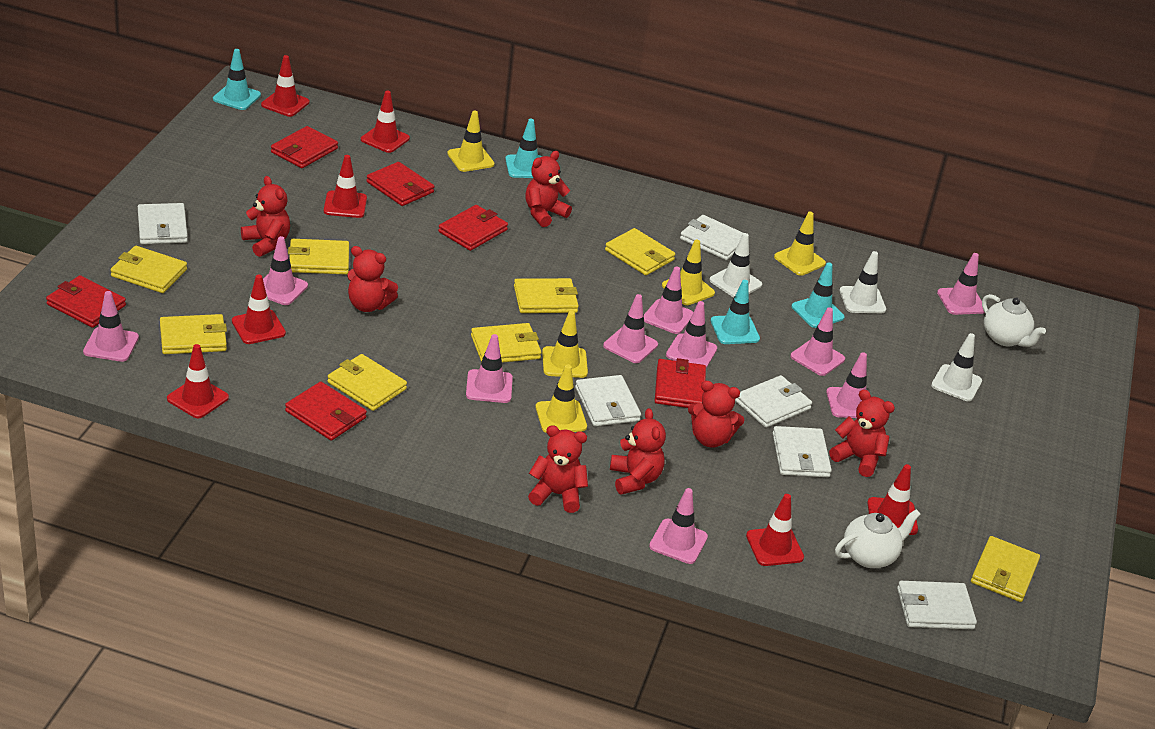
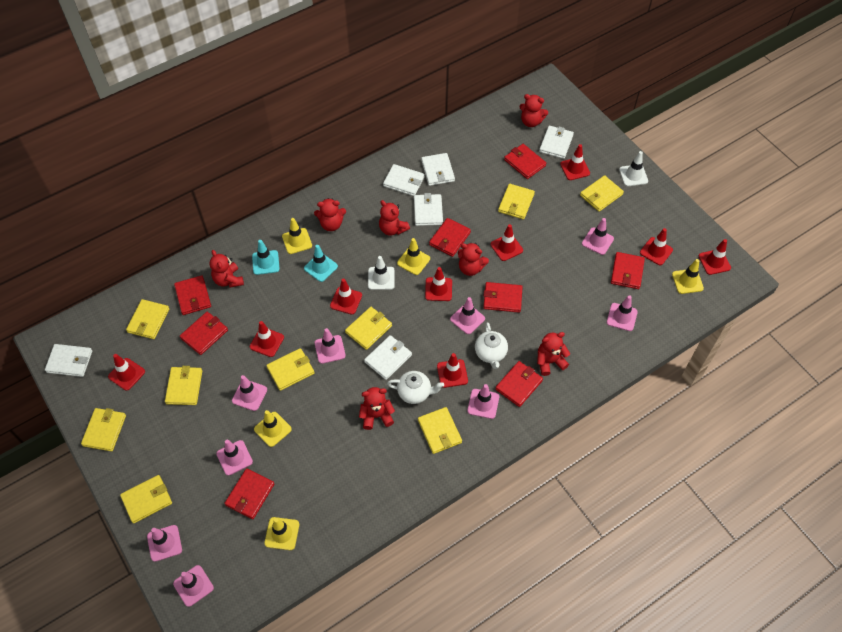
pink traffic cone: 10 -> 9
red traffic cone: 7 -> 9
red wallet: 6 -> 8
turquoise traffic cone: 4 -> 2
white traffic cone: 3 -> 2
yellow wallet: 8 -> 9

